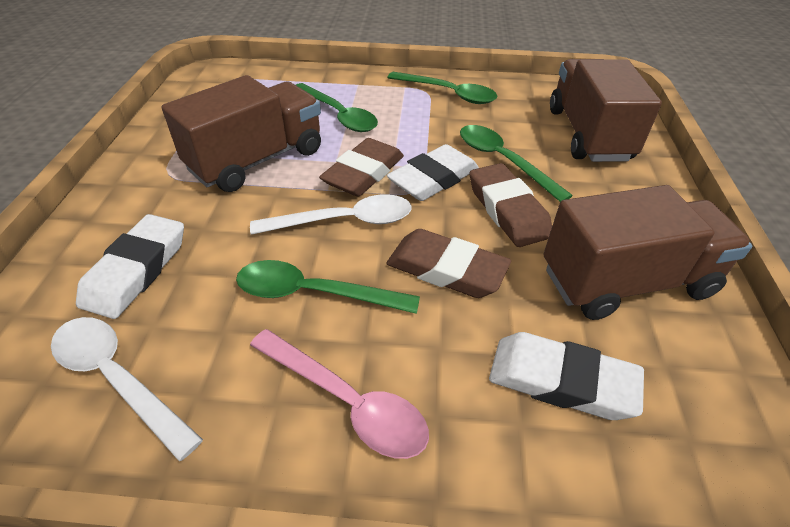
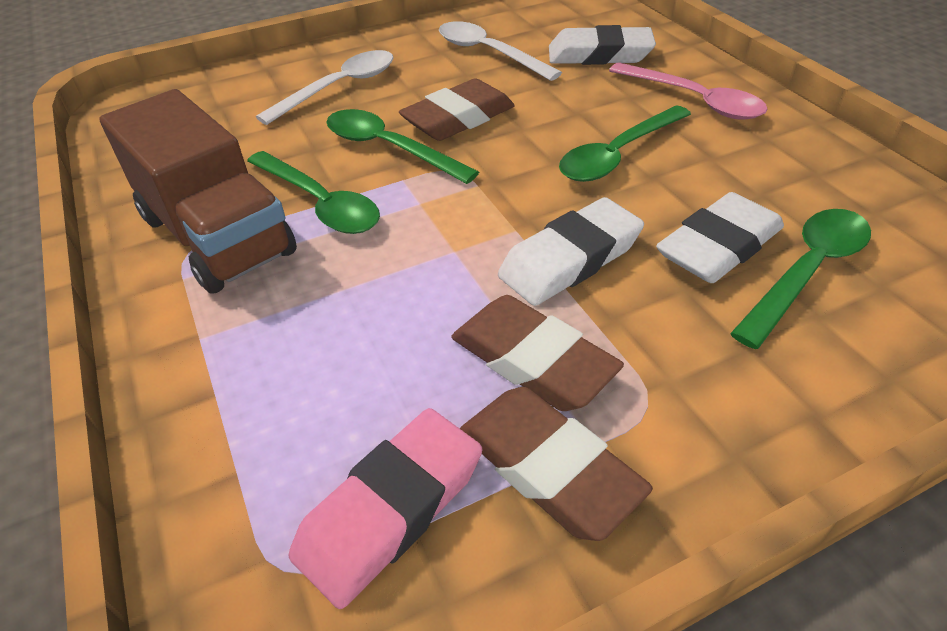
brown truck: 3 -> 1
pink eraser: 0 -> 1

